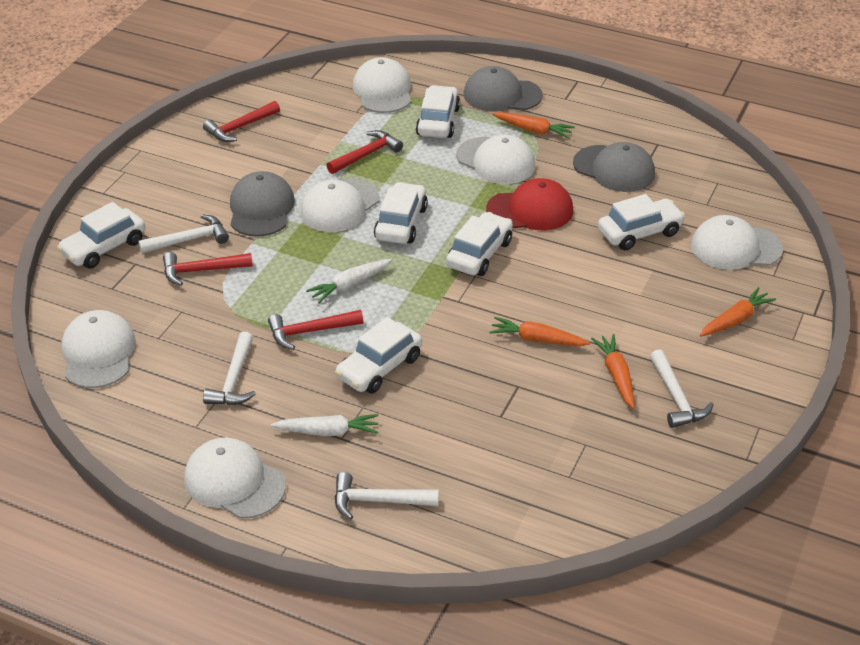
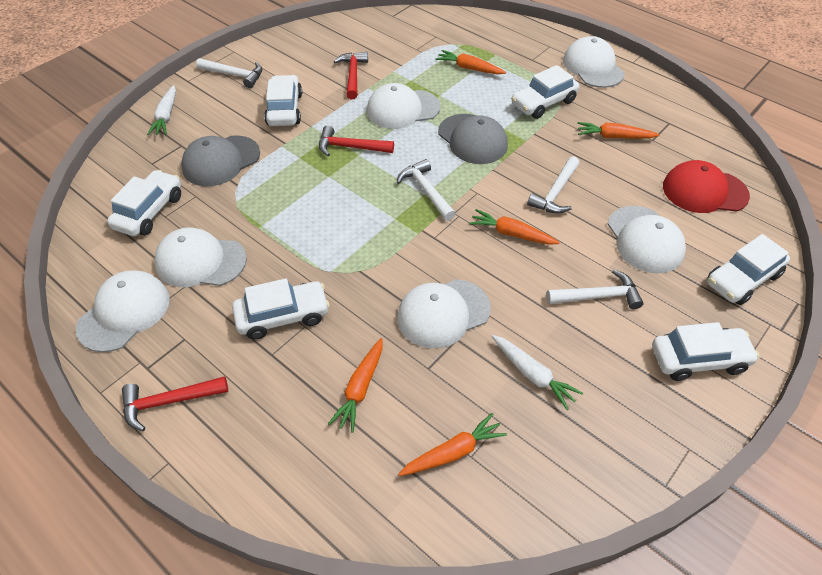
grey cap: 3 -> 2
orange carrot: 4 -> 5
red hammer: 4 -> 3

